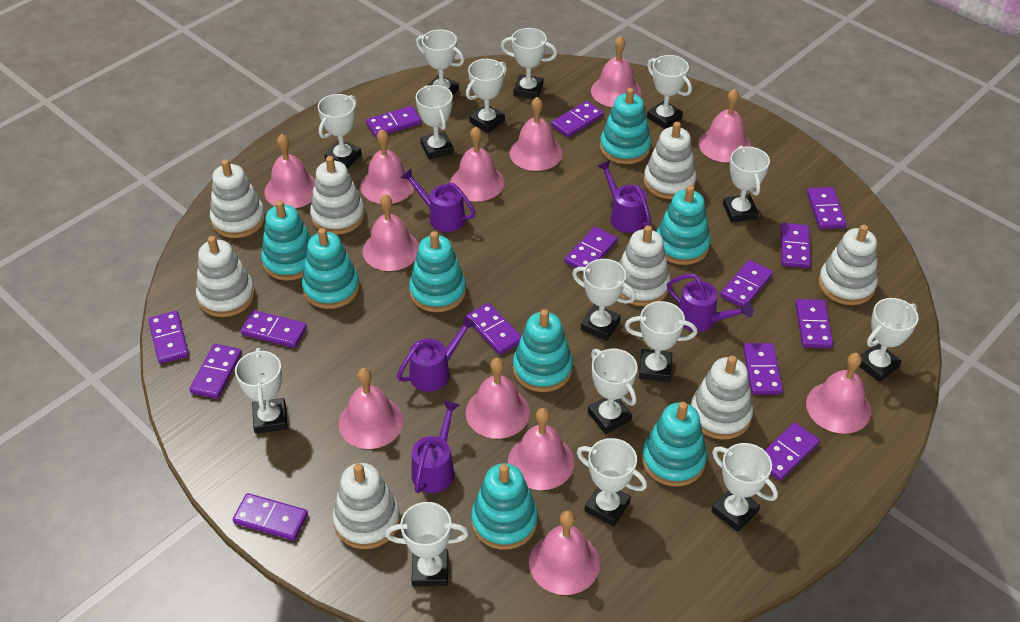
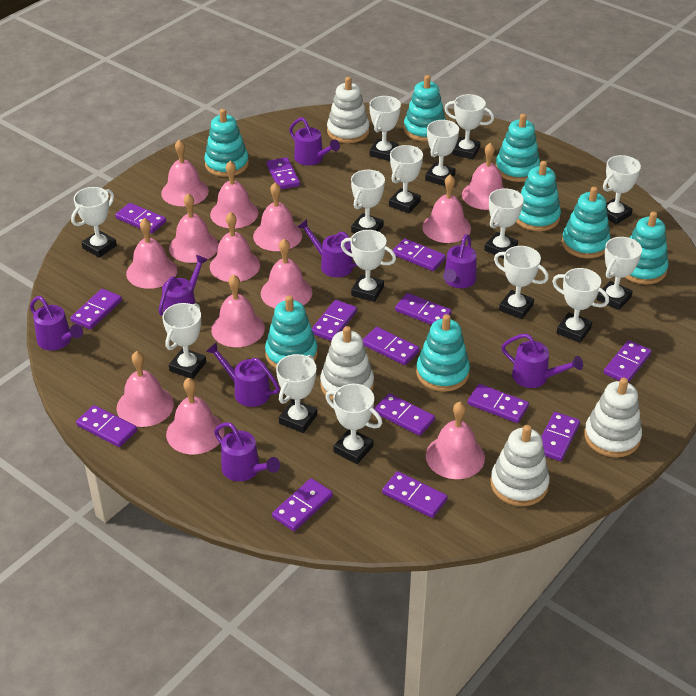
pink bell: 12 -> 13
purple watering can: 5 -> 8
white stacking toy: 8 -> 4

